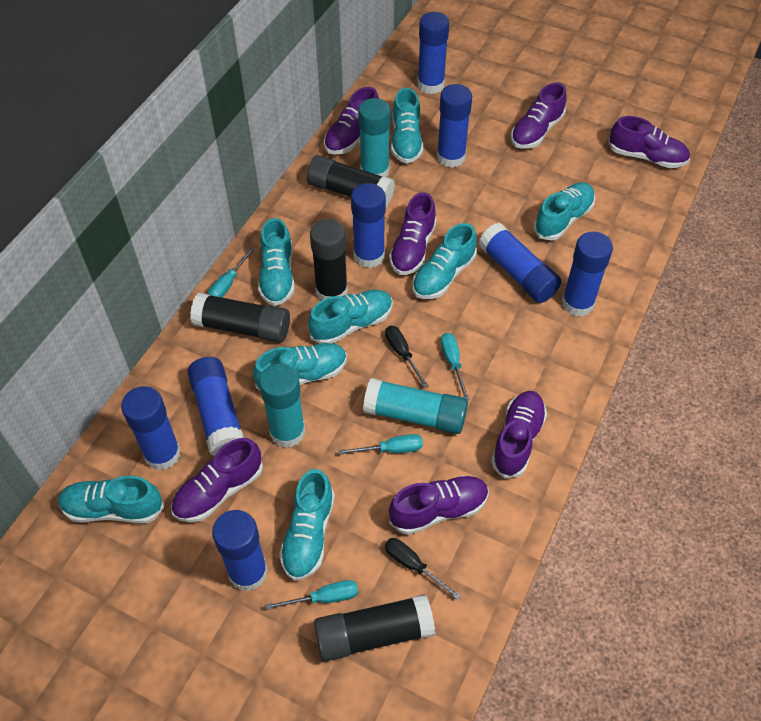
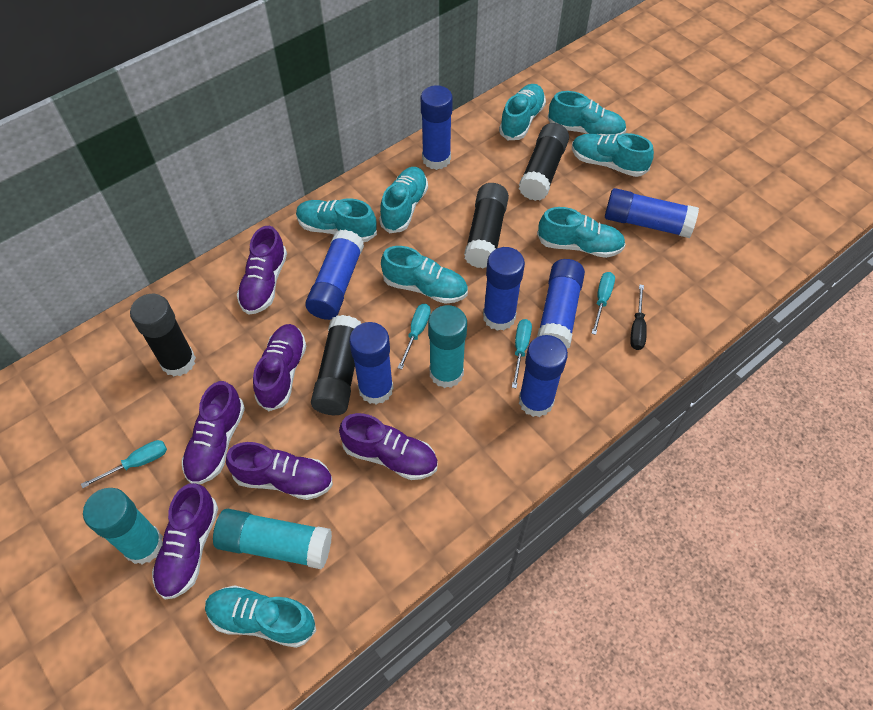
black screwdriver: 2 -> 1
blue glue stick: 8 -> 7
purple shoe: 7 -> 6

